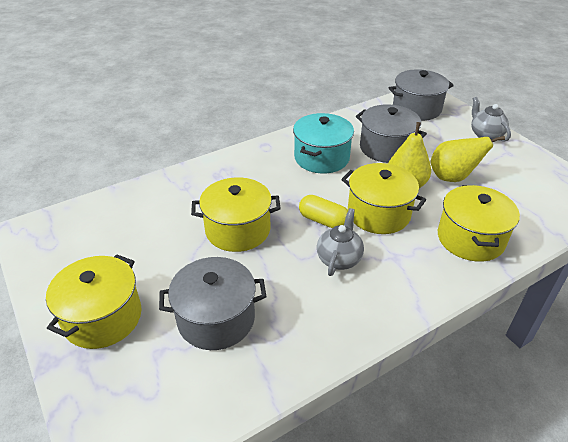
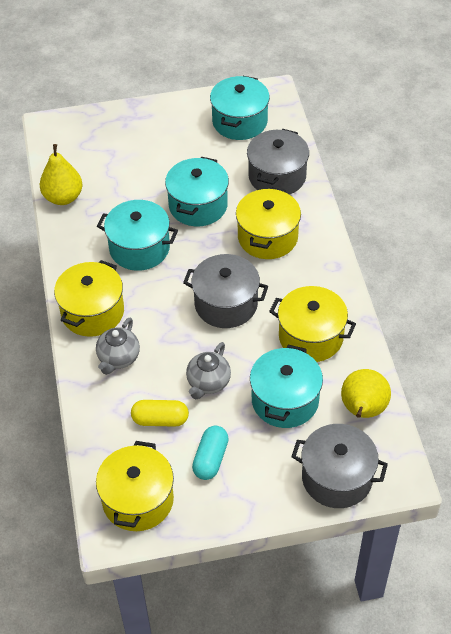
turquoise capsule: 0 -> 1
turquoise pot: 1 -> 4

